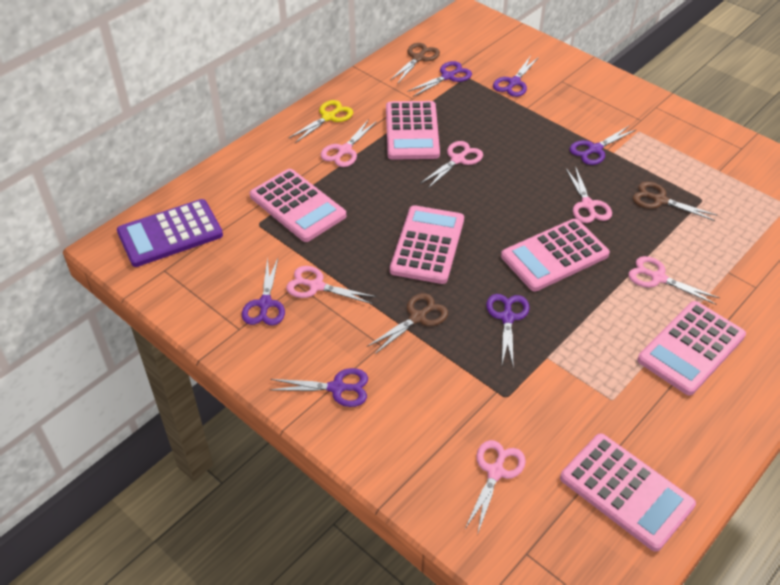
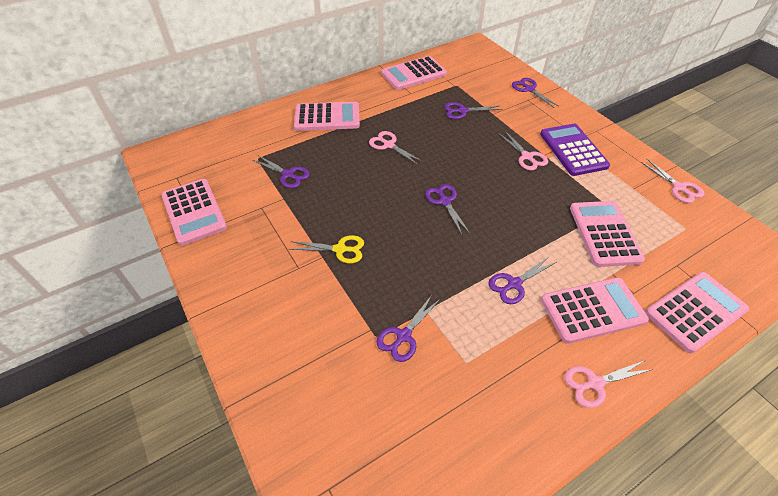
brown scissors: 3 -> 0
pink scissors: 6 -> 4

